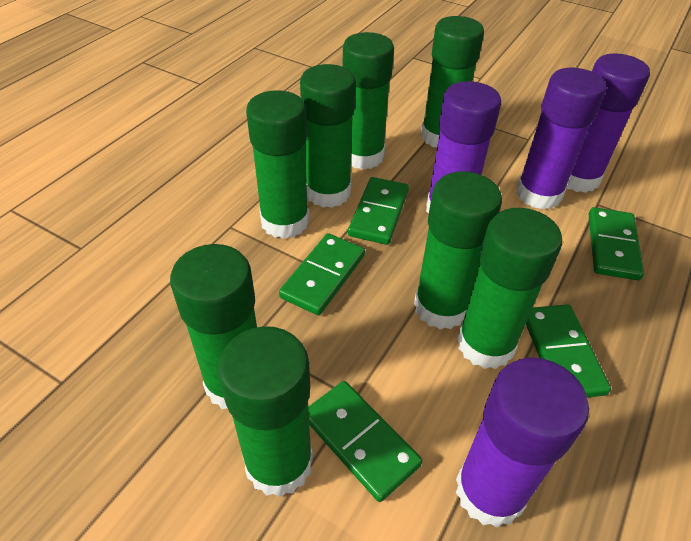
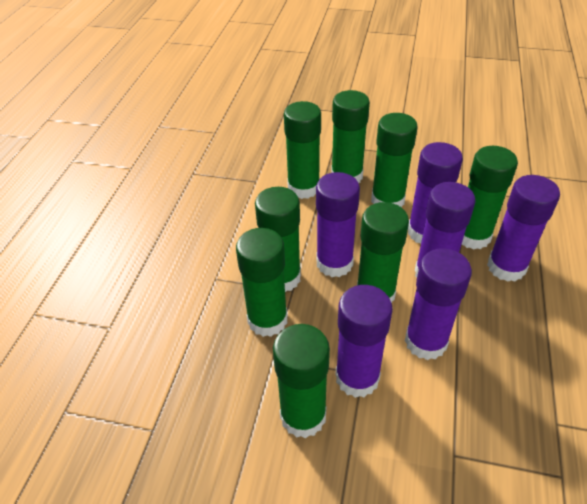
green domino: 5 -> 0
purple glue stick: 4 -> 6

